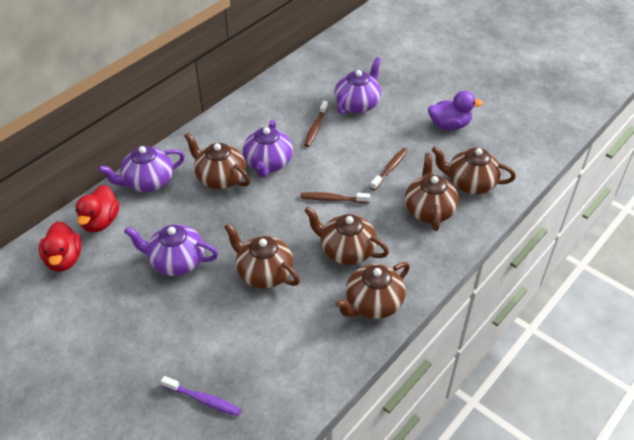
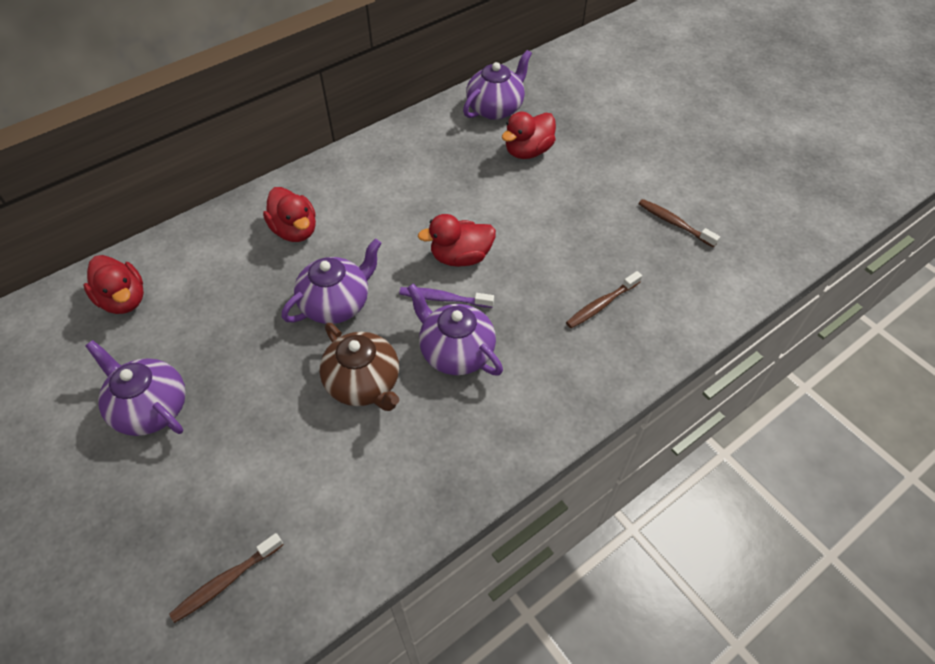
brown teapot: 6 -> 1
purple duck: 1 -> 0
red duck: 2 -> 4

